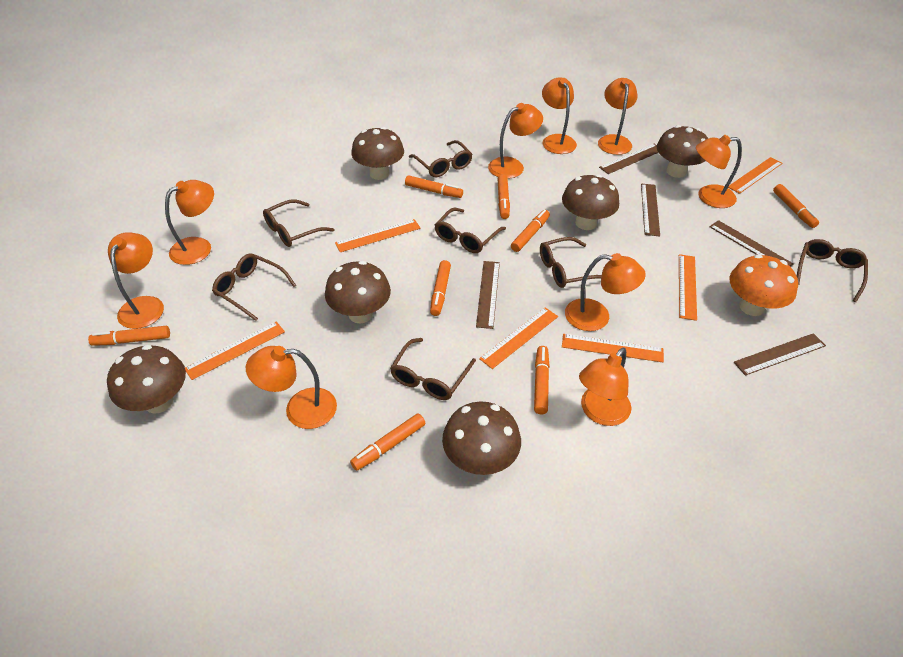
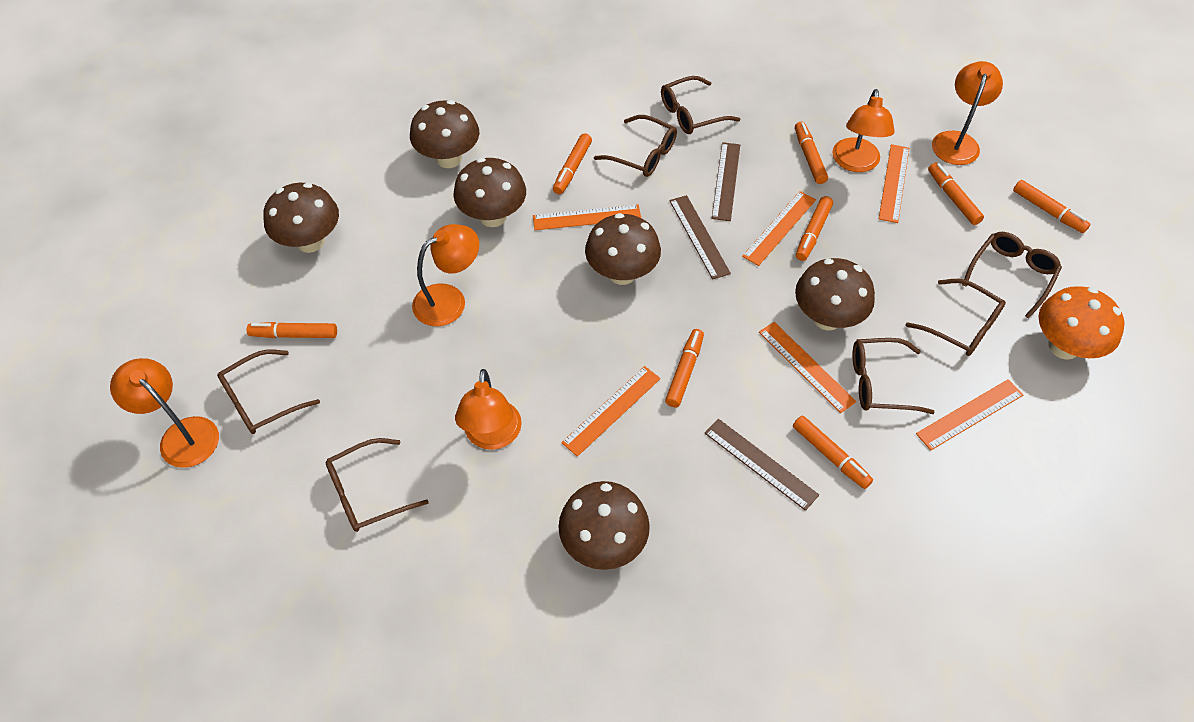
brown ruler: 5 -> 3
orange lamp: 9 -> 5

